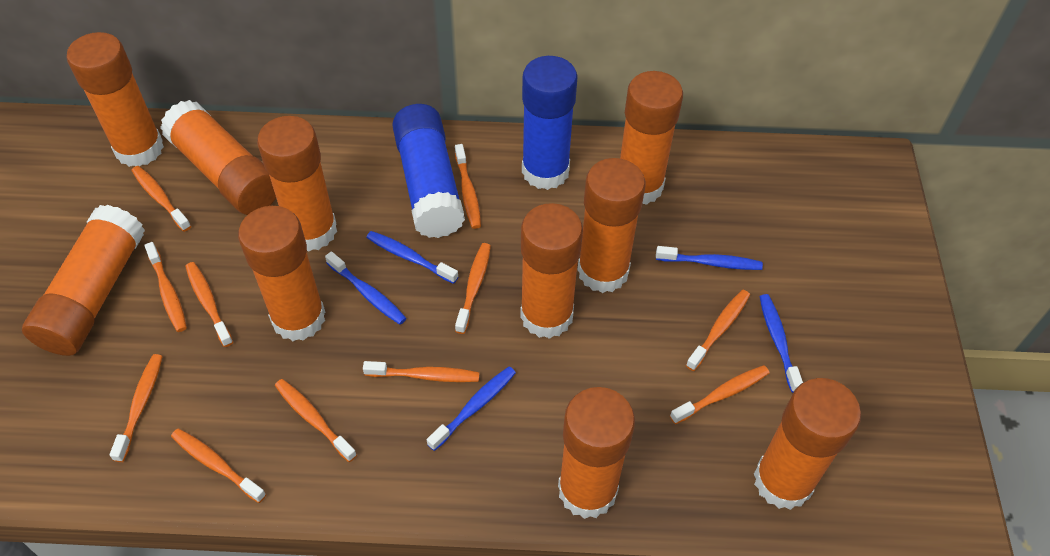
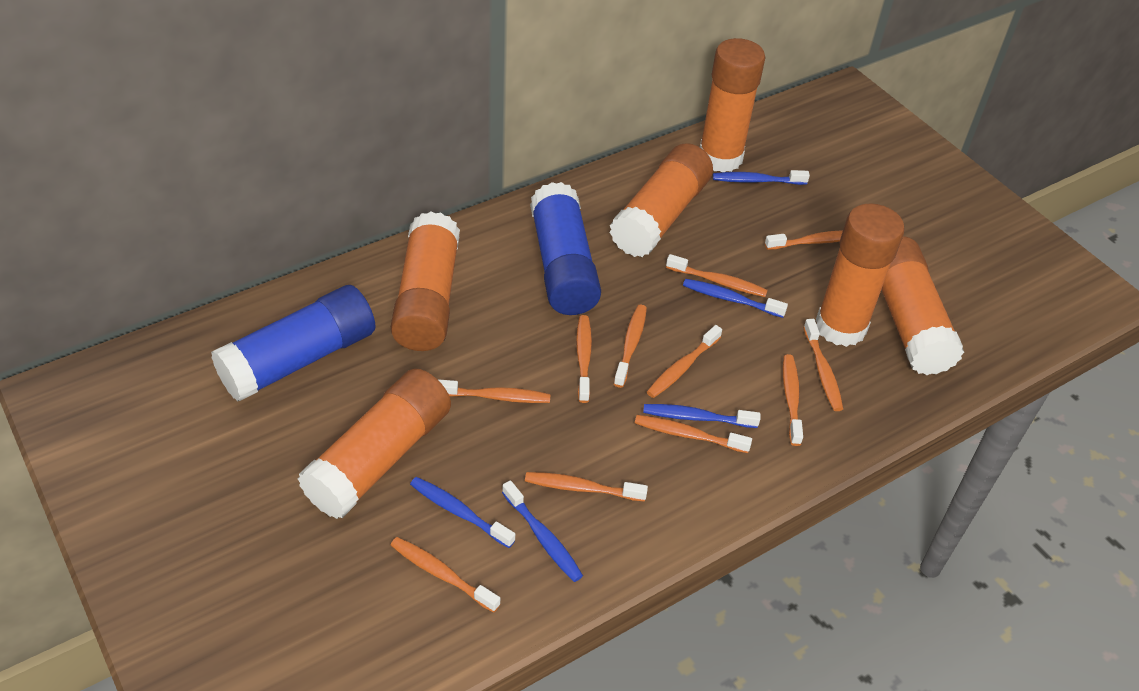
orange glue stick: 10 -> 6

